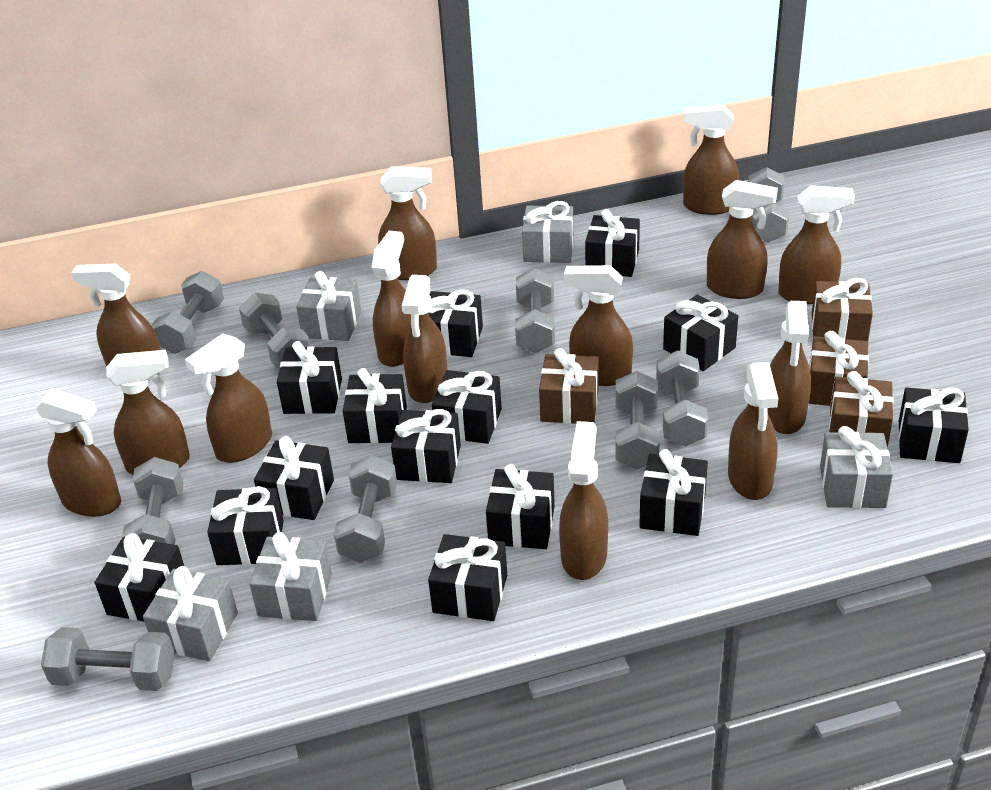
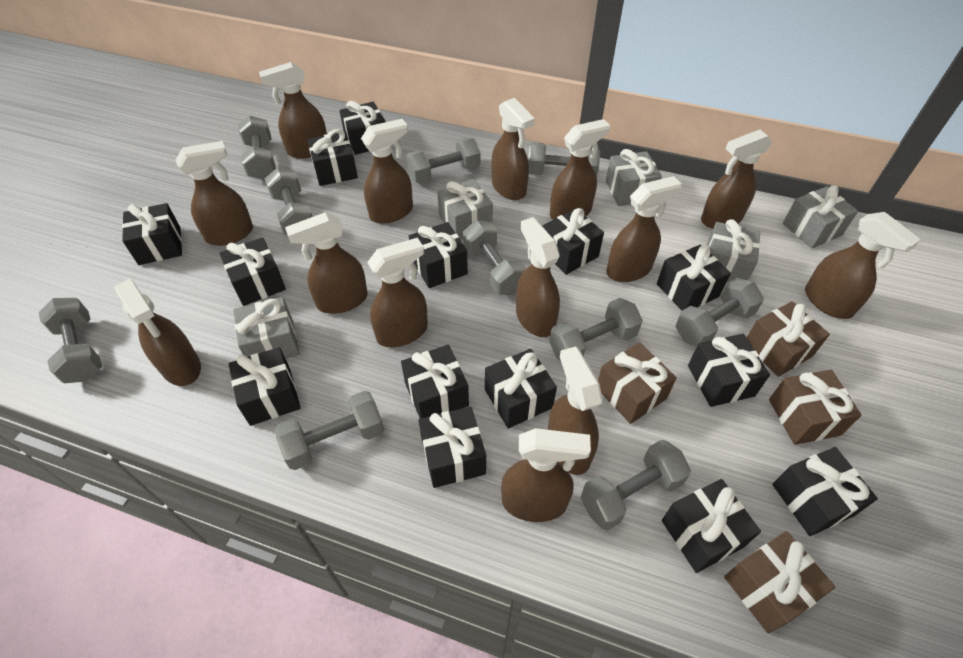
grey dumbbell: 9 -> 10

